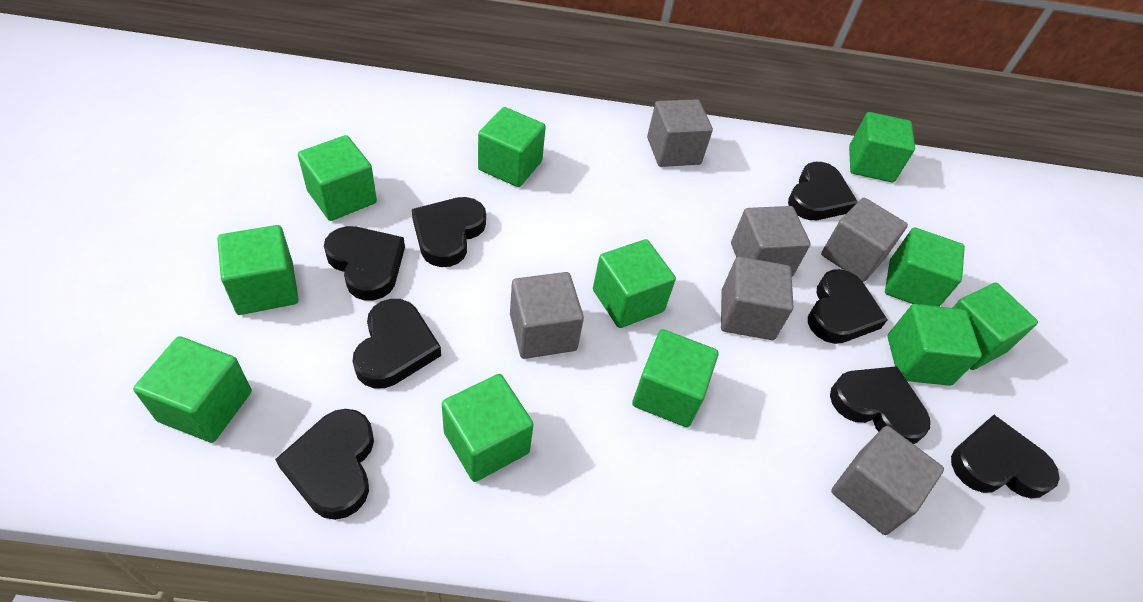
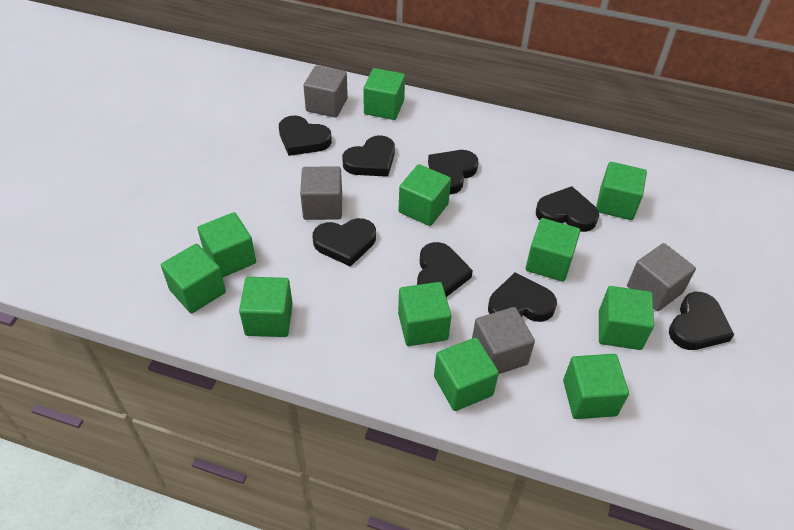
grey cube: 6 -> 4

